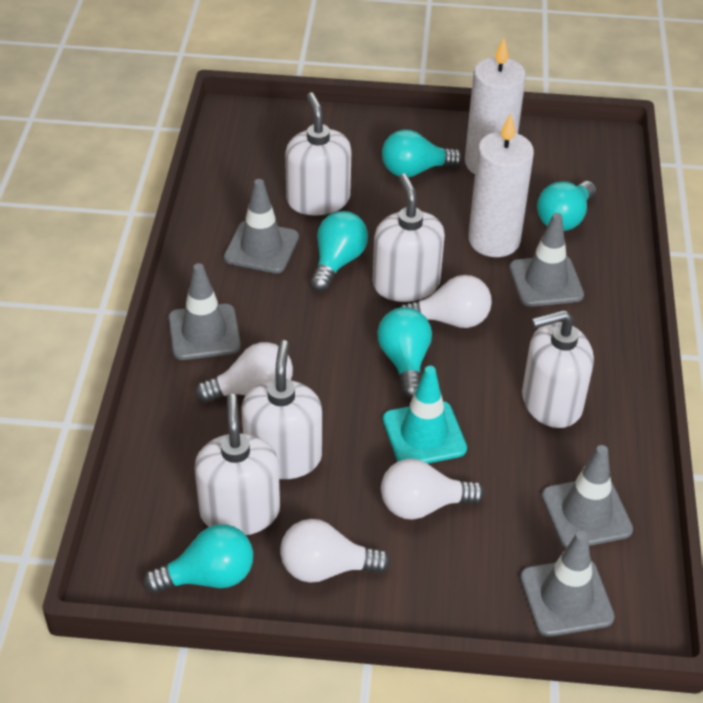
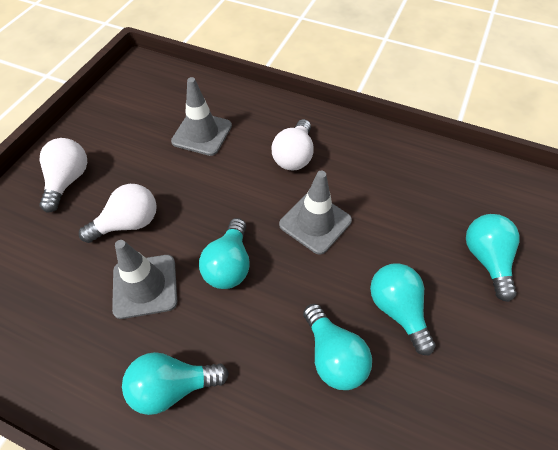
grey traffic cone: 5 -> 3
turquoise traffic cone: 1 -> 0
white candle: 2 -> 0
white light bulb: 4 -> 3
white soap dispenser: 5 -> 0

